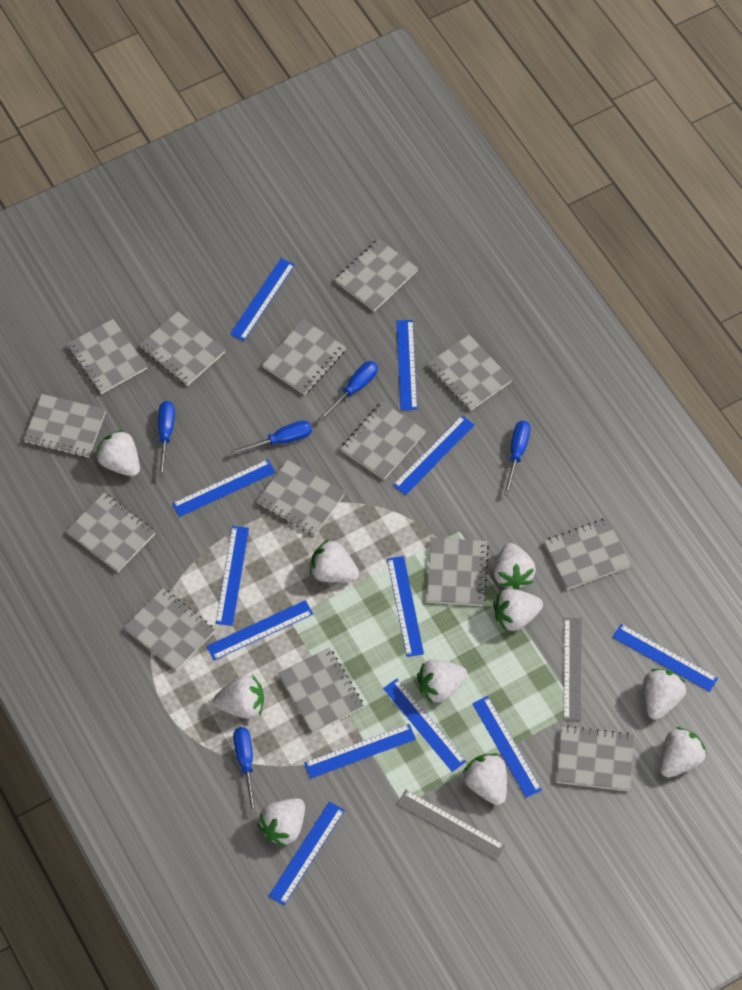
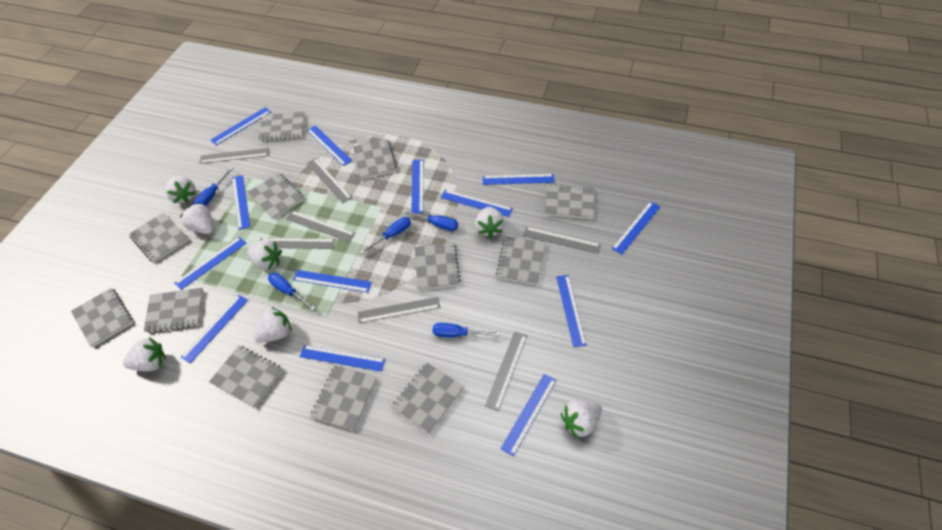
blue ruler: 12 -> 13
grey notebook: 14 -> 12
grey ruler: 2 -> 7
white strawberry: 10 -> 7

